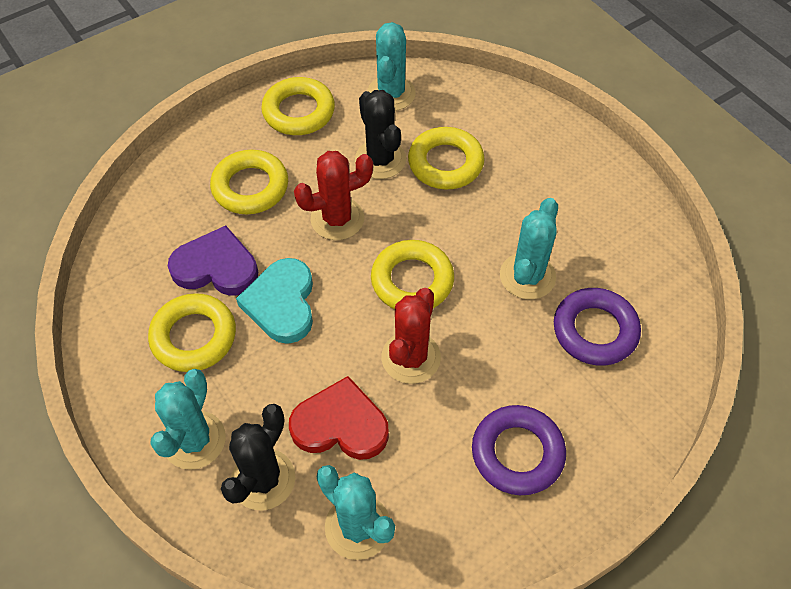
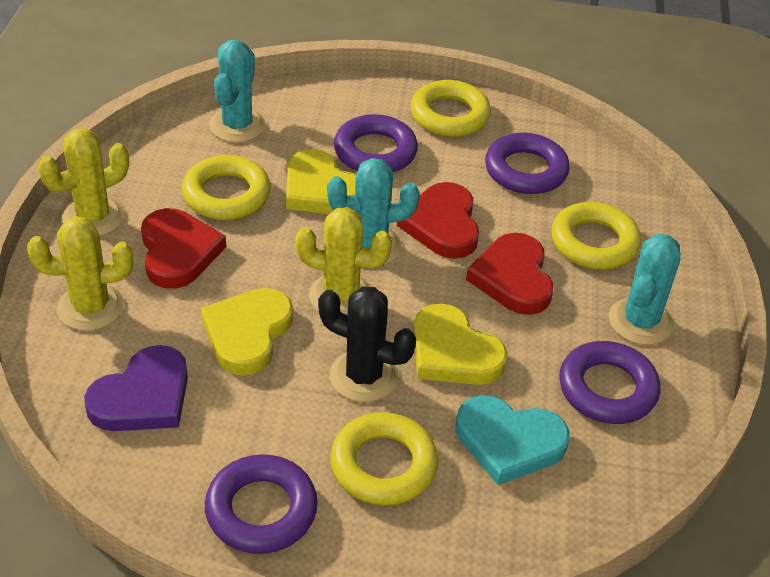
black cactus: 2 -> 1
purple ring: 2 -> 4
red cactus: 2 -> 0
red heart: 1 -> 3
turquoise cactus: 4 -> 3
yellow cactus: 0 -> 3
yellow heart: 0 -> 3
yellow ring: 5 -> 4

